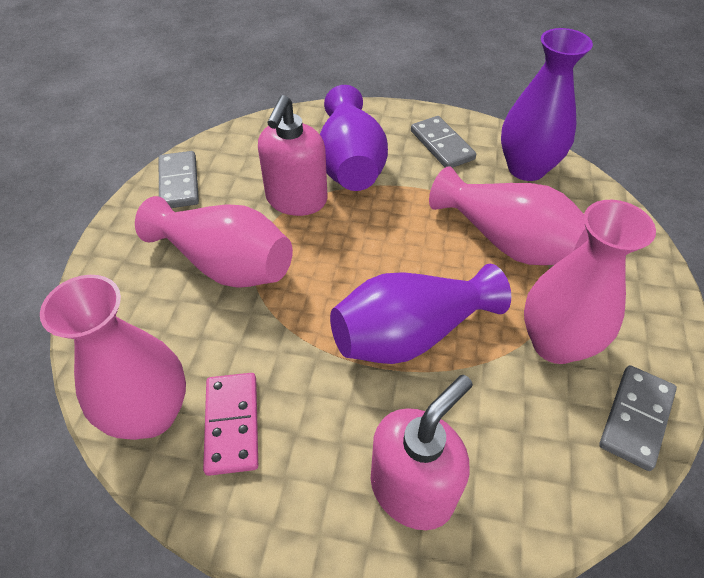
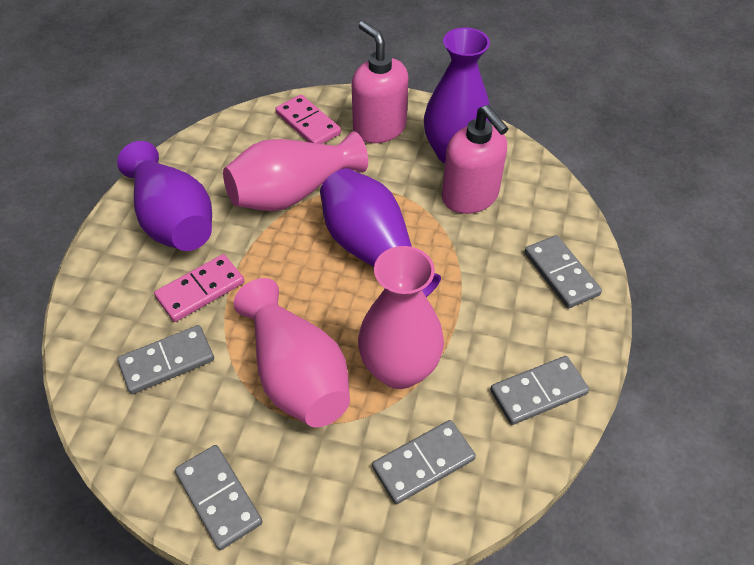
grey domino: 3 -> 5
pink domino: 1 -> 2
pink vase: 4 -> 3

